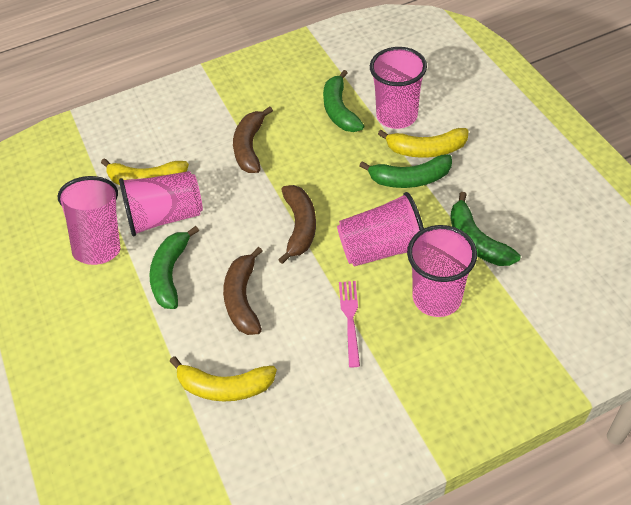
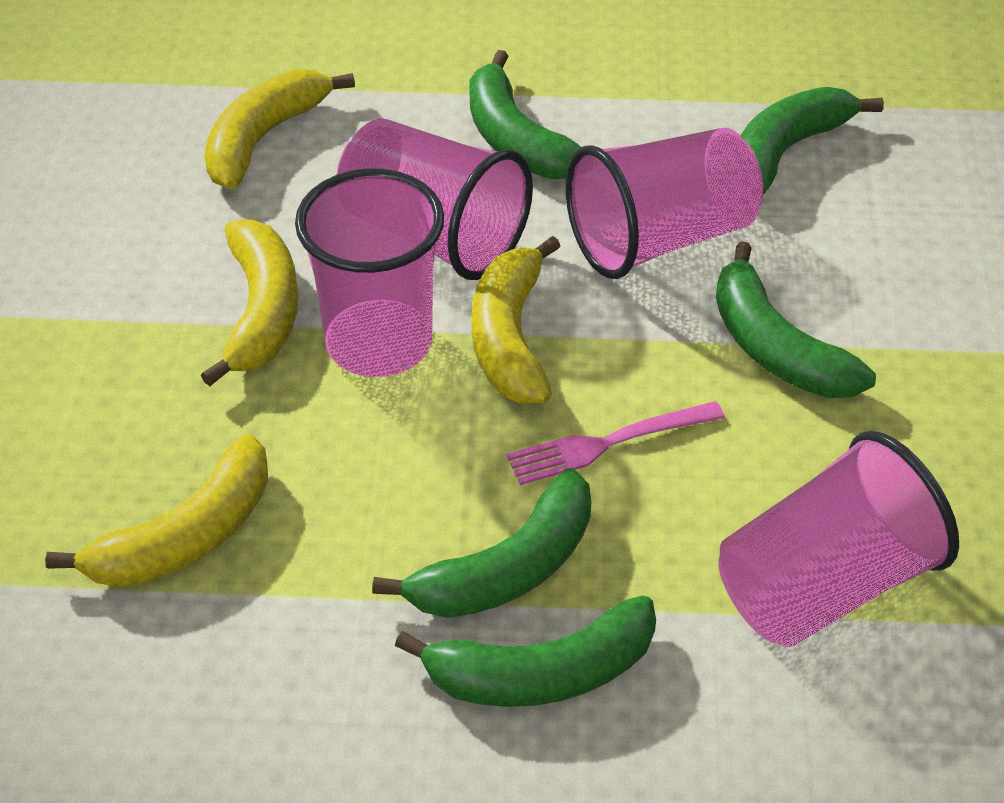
brown banana: 3 -> 0
green banana: 4 -> 5
pink cup: 5 -> 4
yellow banana: 3 -> 4

